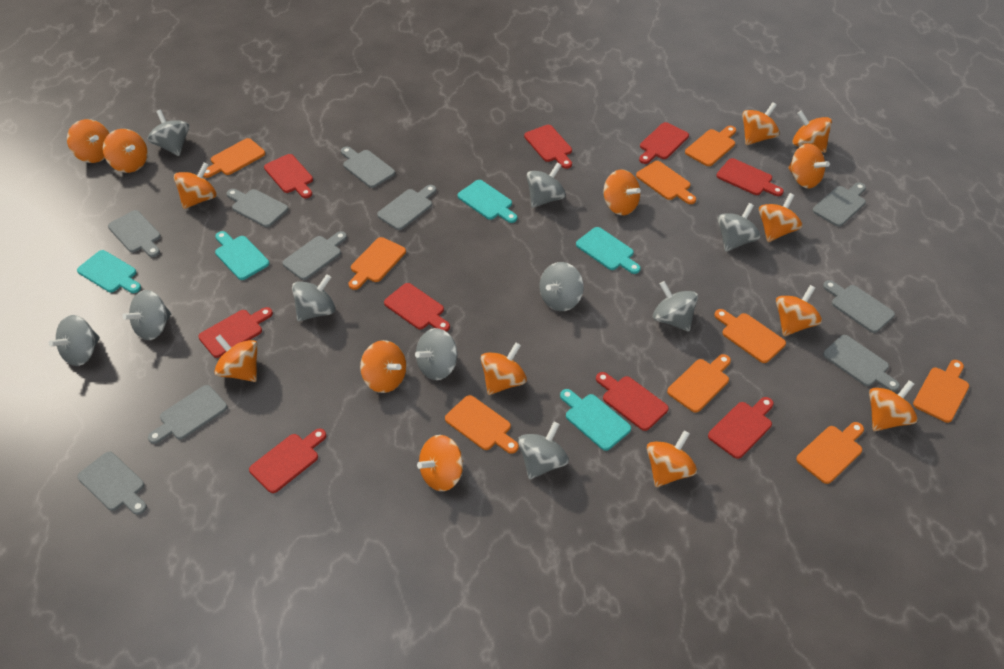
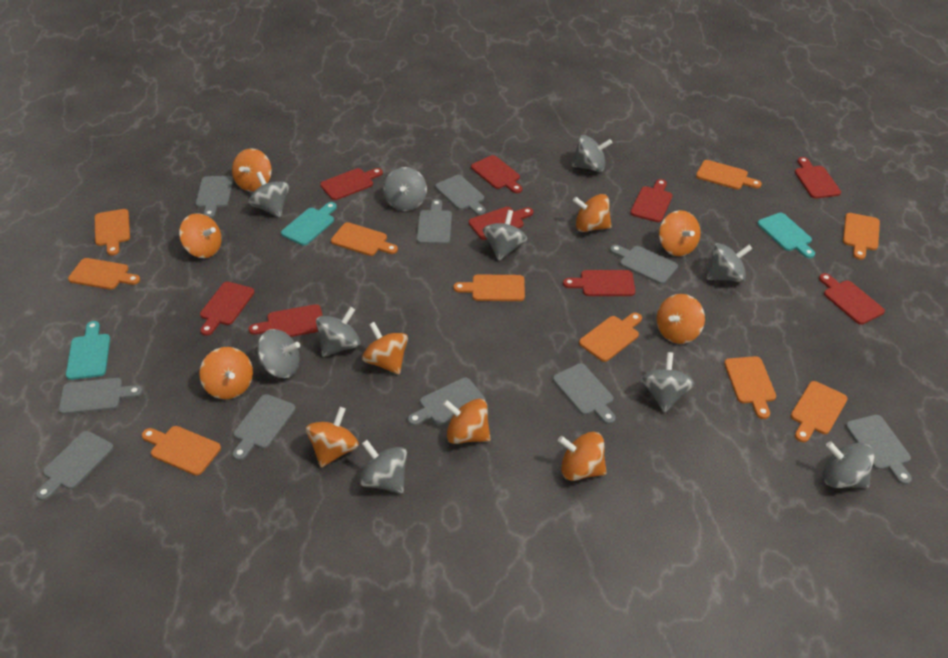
orange cutting board: 9 -> 10
orange spinning top: 15 -> 10
turquoise cutting board: 5 -> 3

